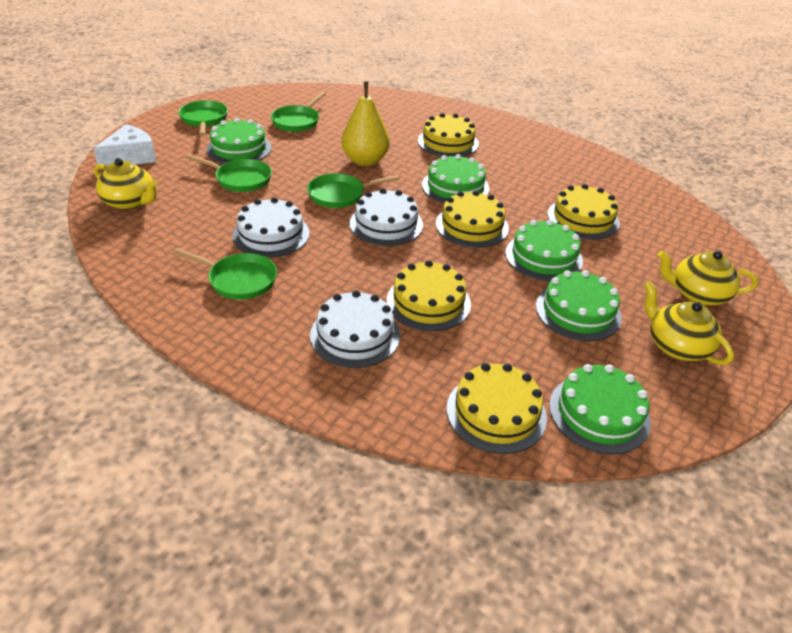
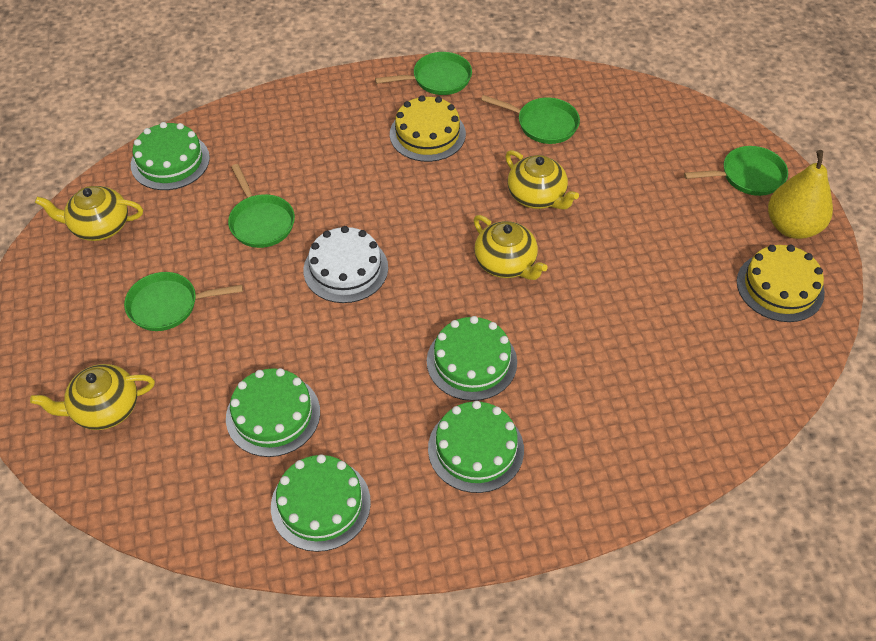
white cake: 3 -> 1
white cheese: 1 -> 0
yellow cake: 5 -> 2
yellow teapot: 3 -> 4

